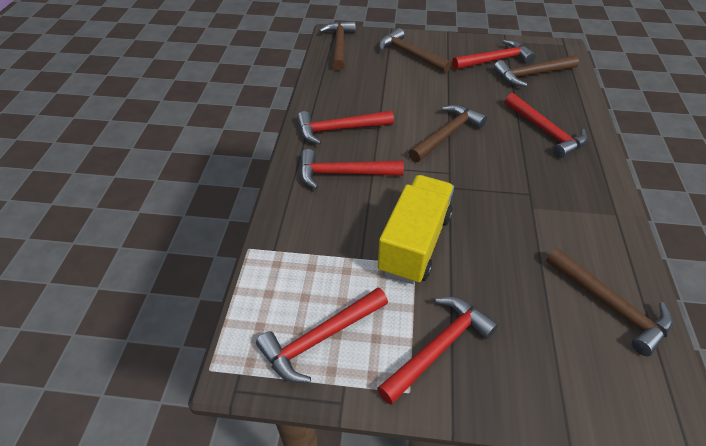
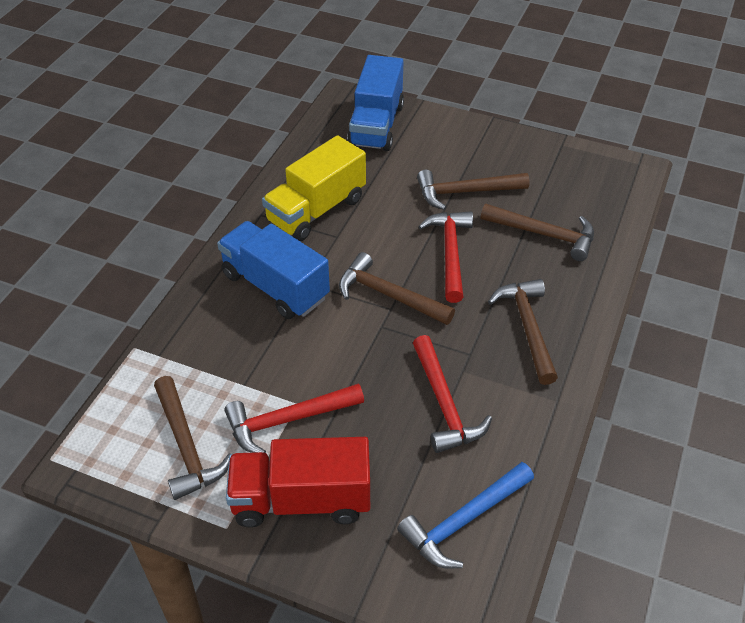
blue hammer: 0 -> 1
blue truck: 0 -> 2
red hammer: 6 -> 3
red truck: 0 -> 1

